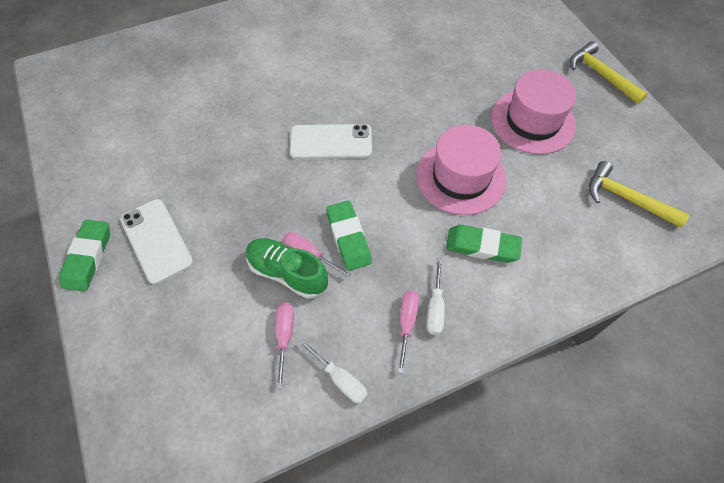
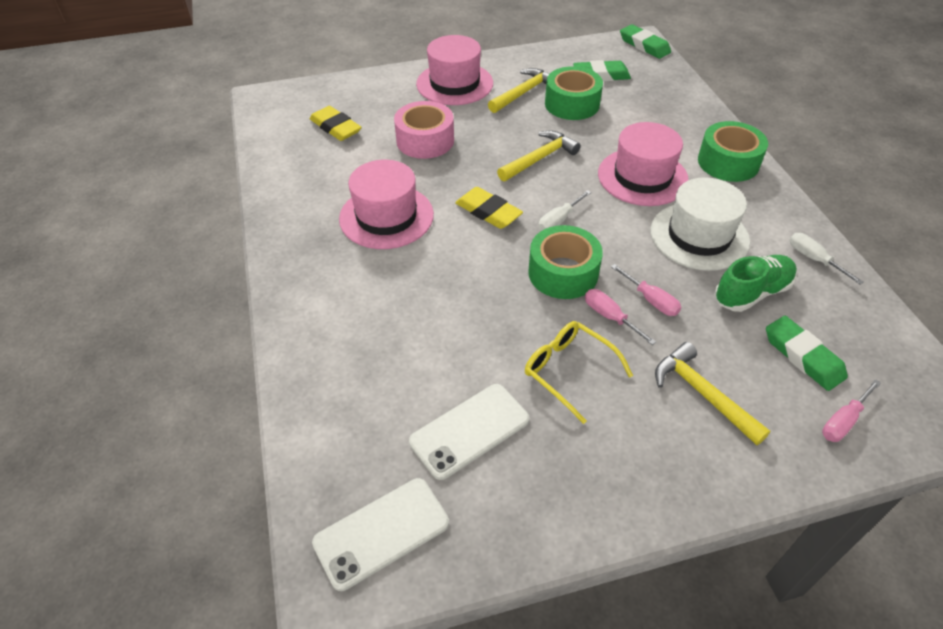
green tape: 0 -> 3
pink hat: 2 -> 3
pink tape: 0 -> 1
white hat: 0 -> 1
yellow eraser: 0 -> 2
yellow glasses: 0 -> 1
yellow hammer: 2 -> 3

